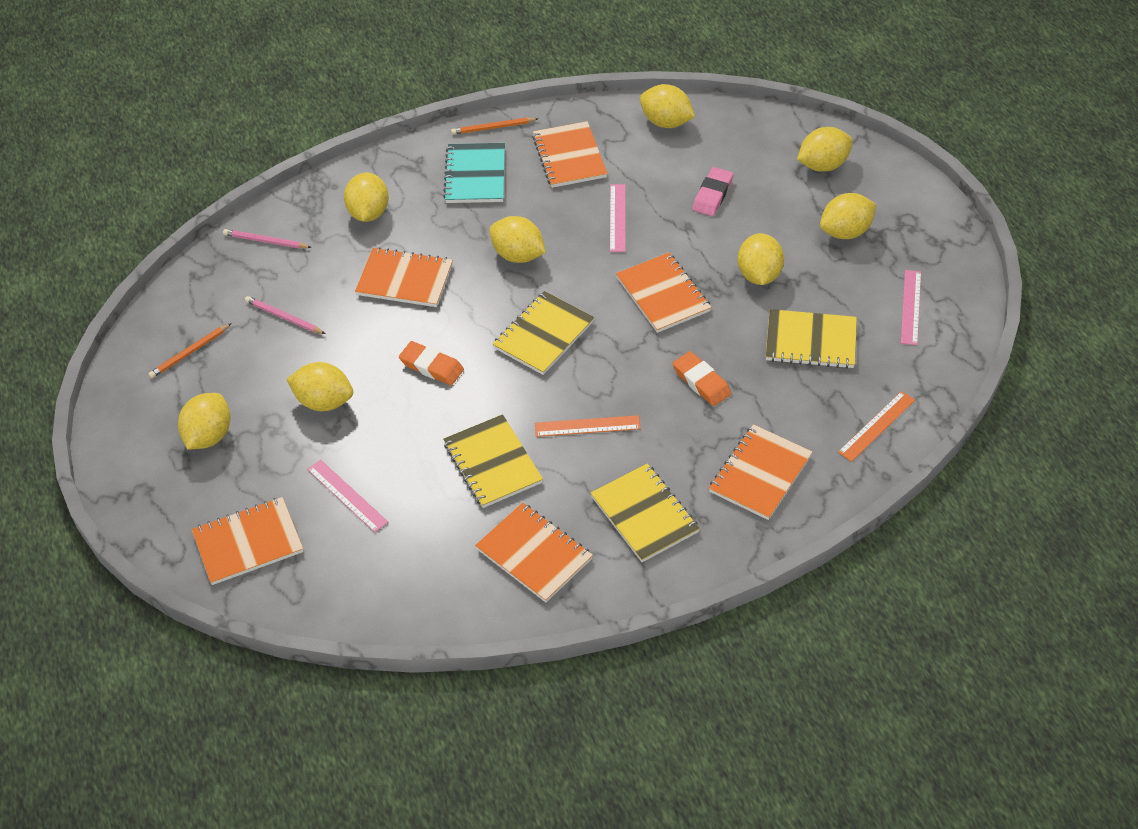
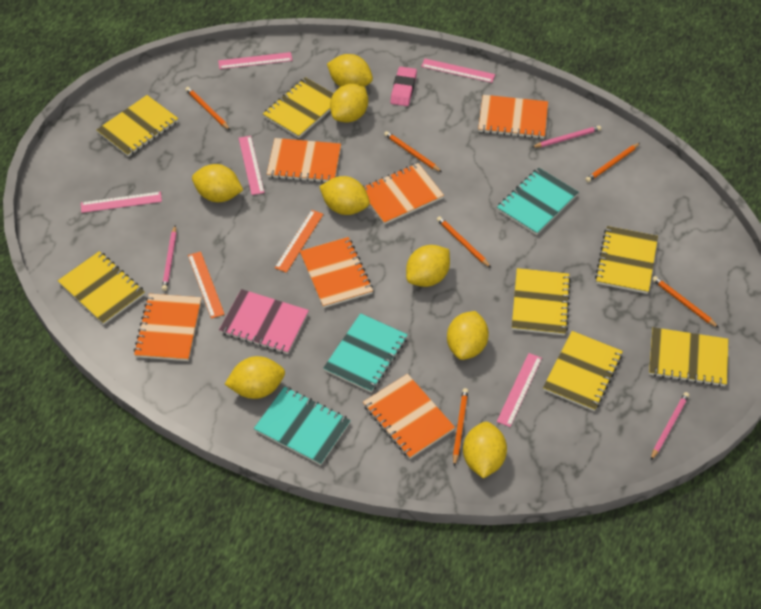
orange eraser: 2 -> 0
orange pencil: 2 -> 6
pink notebook: 0 -> 1
pink pencil: 2 -> 3
pink ruler: 3 -> 5
turquoise notebook: 1 -> 3
yellow notebook: 4 -> 7

